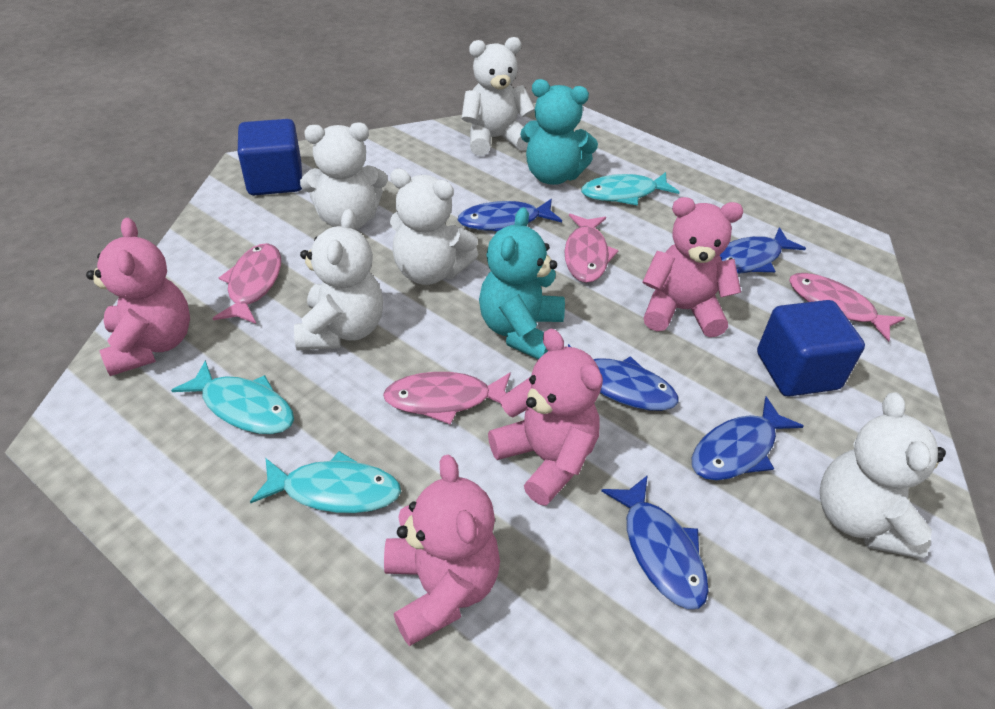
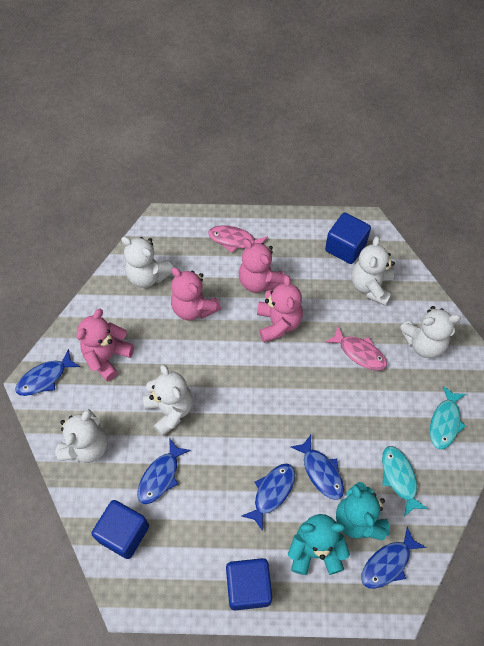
blue cube: 2 -> 3
pink fish: 4 -> 2
turquoise fish: 3 -> 2

